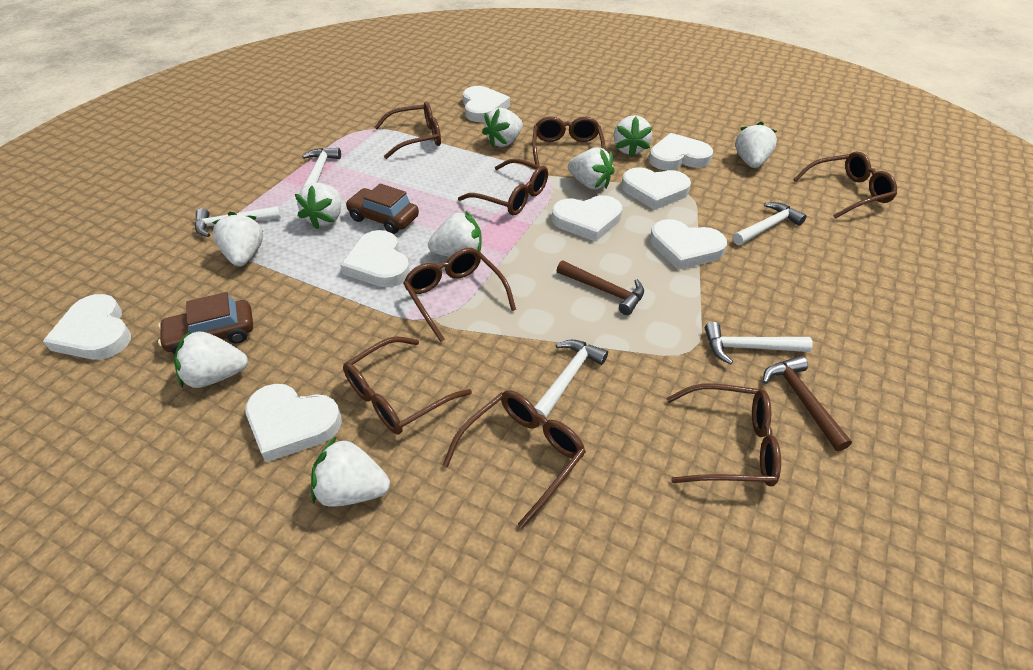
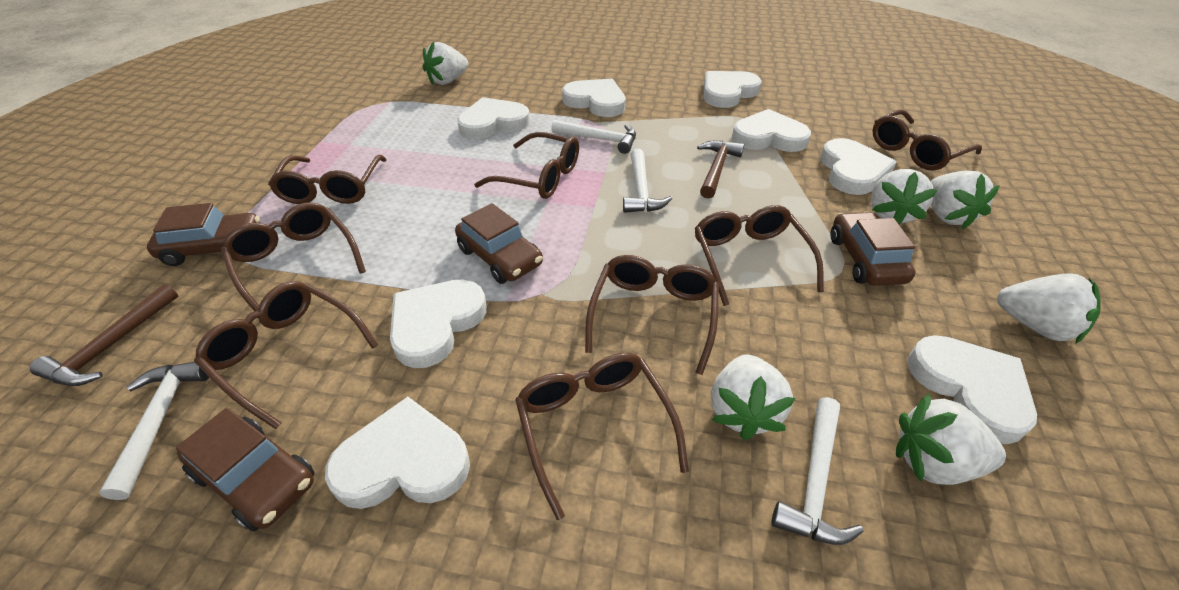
brown car: 2 -> 4
white hammer: 5 -> 4
white strawberry: 9 -> 6

